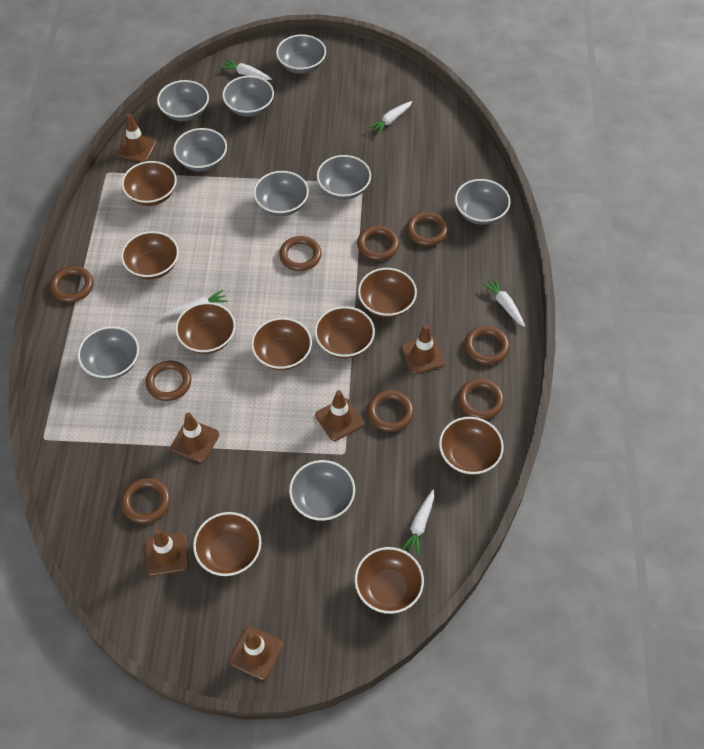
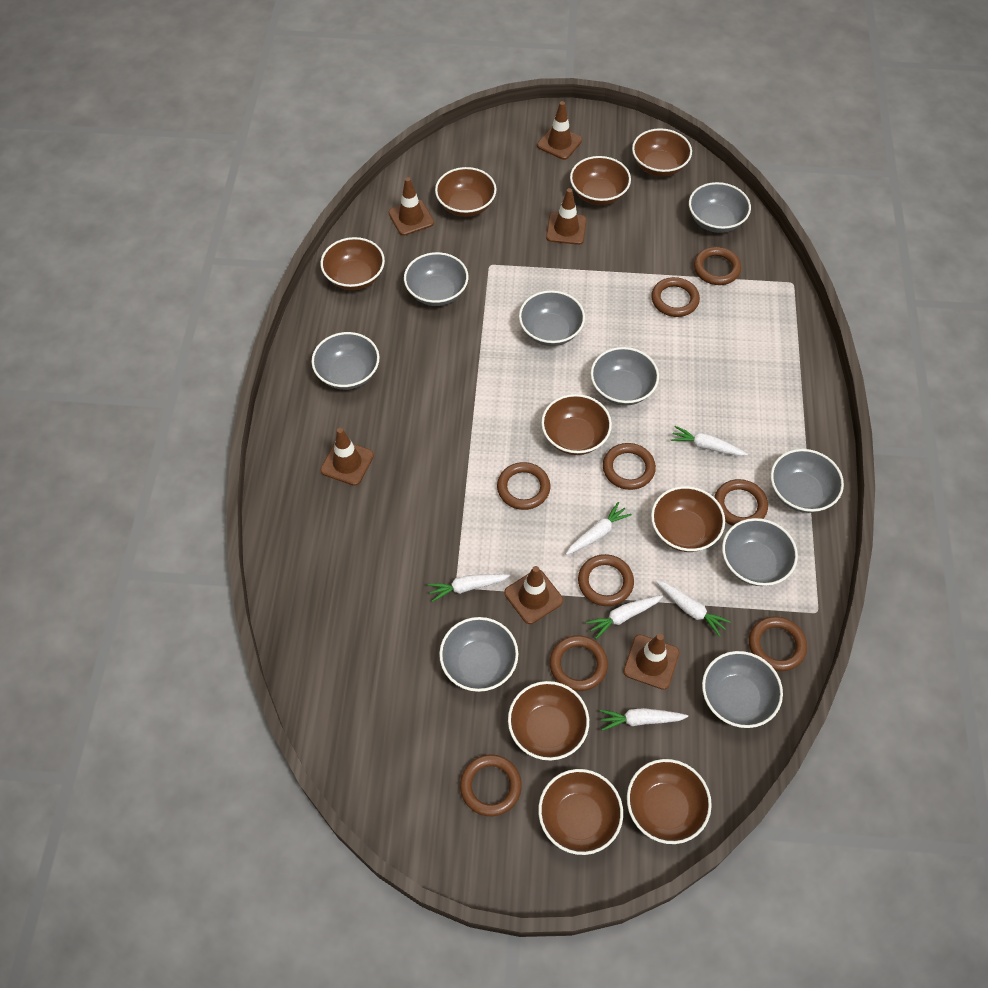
white carrot: 5 -> 6

